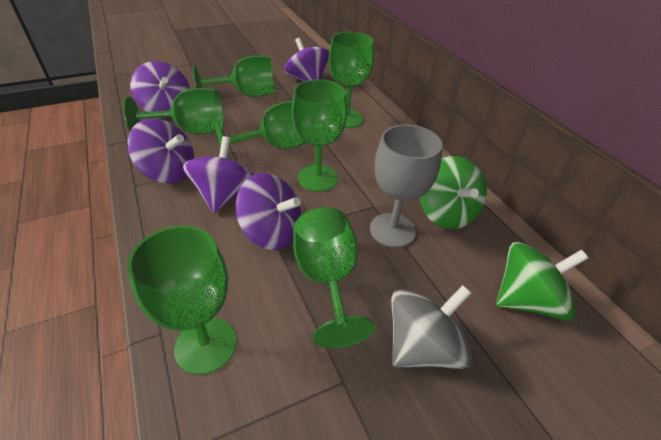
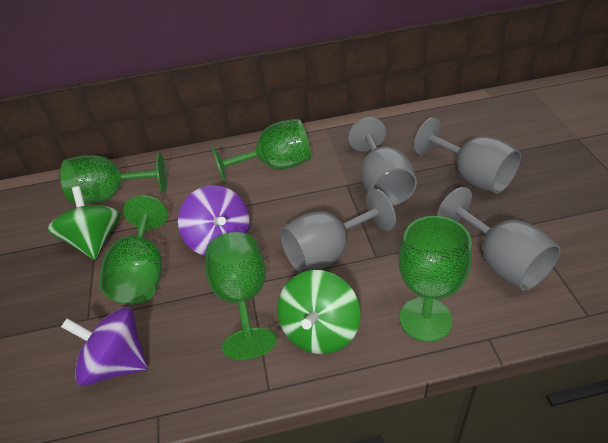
green goblet: 7 -> 5
grey goblet: 1 -> 4
grey spinning top: 1 -> 0
purple spinning top: 5 -> 2

